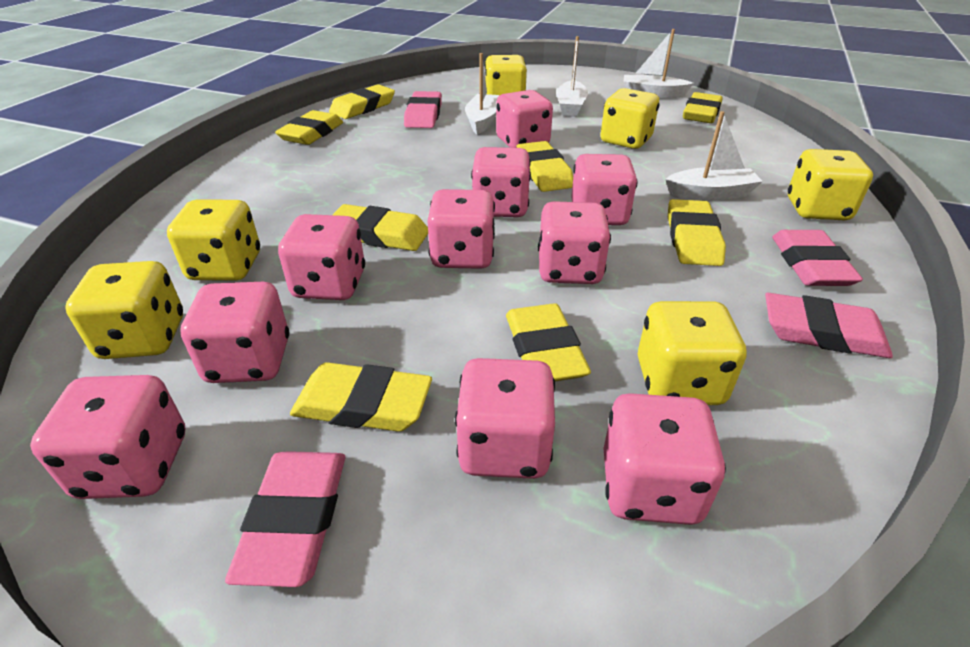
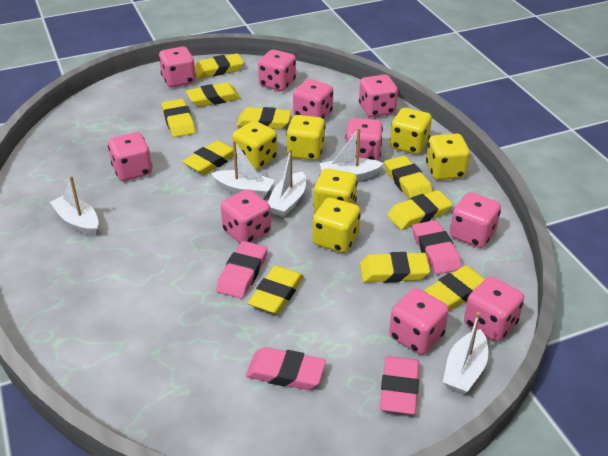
white boat: 4 -> 5
yellow eraser: 8 -> 10

